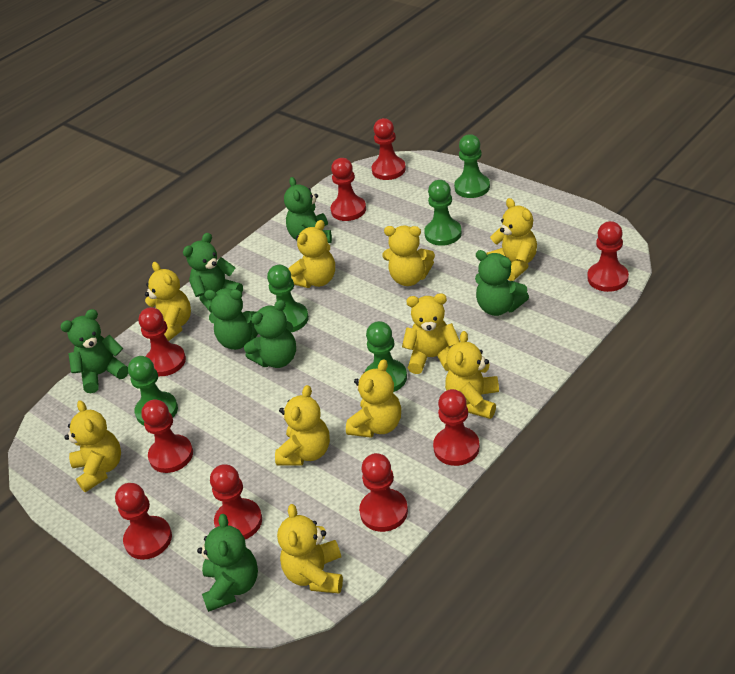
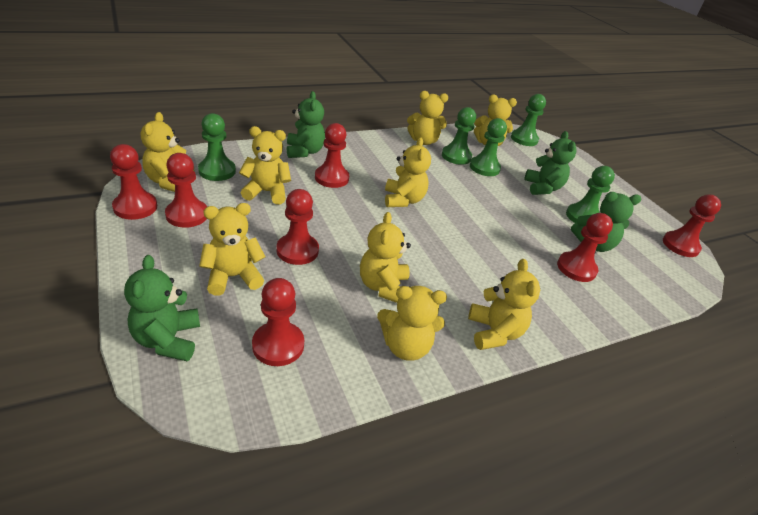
green teddy bear: 7 -> 4
red pawn: 9 -> 7
yellow teddy bear: 10 -> 9

